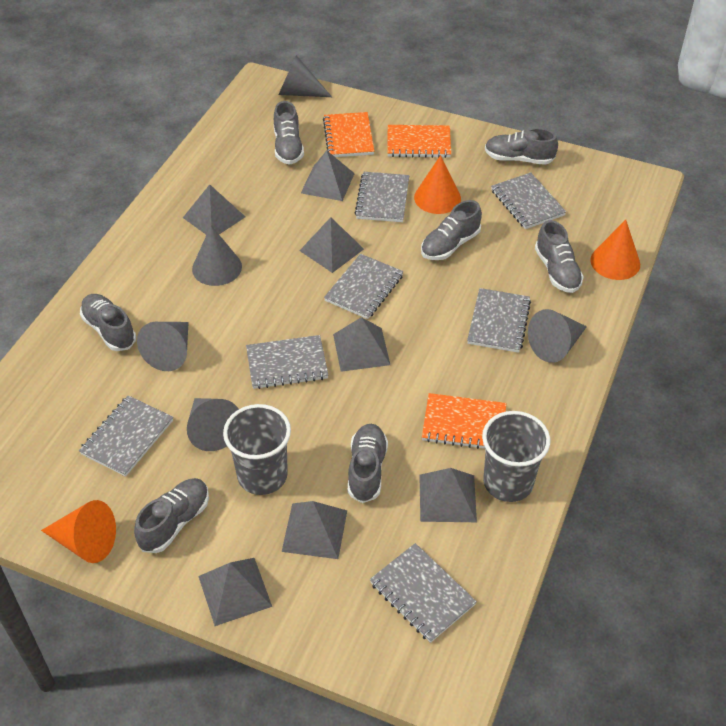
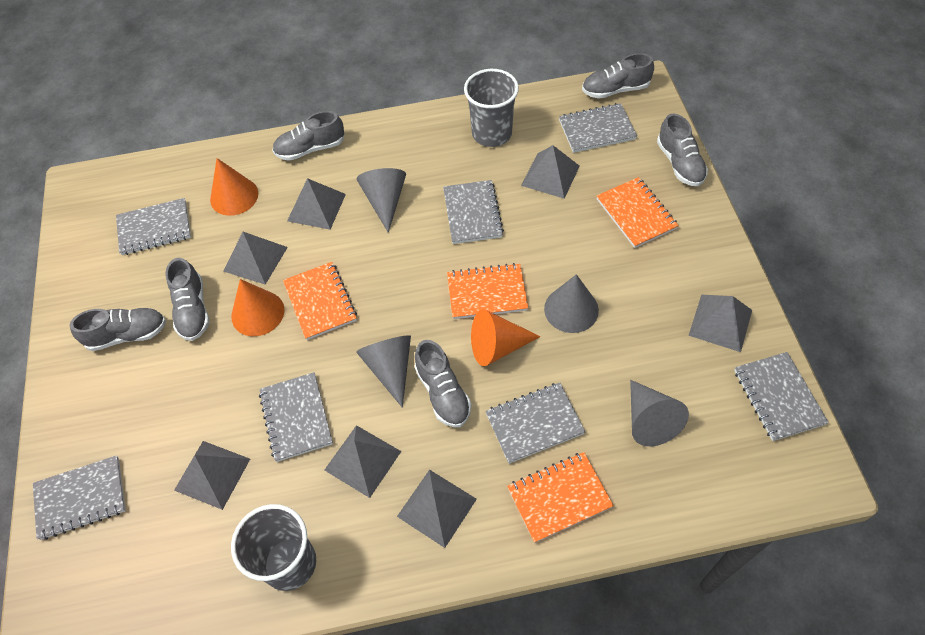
grey cone: 5 -> 4
grey shoe: 7 -> 6
orange notebook: 3 -> 4

